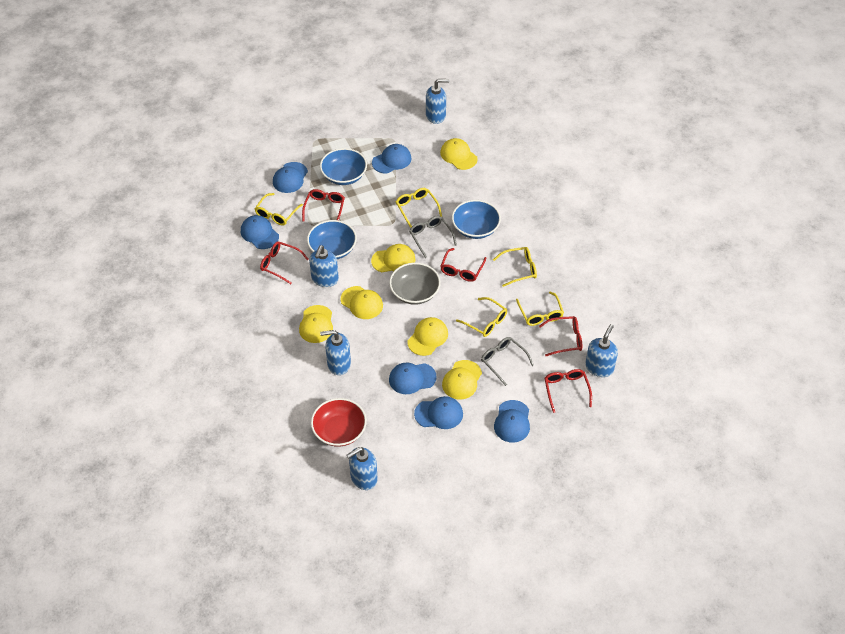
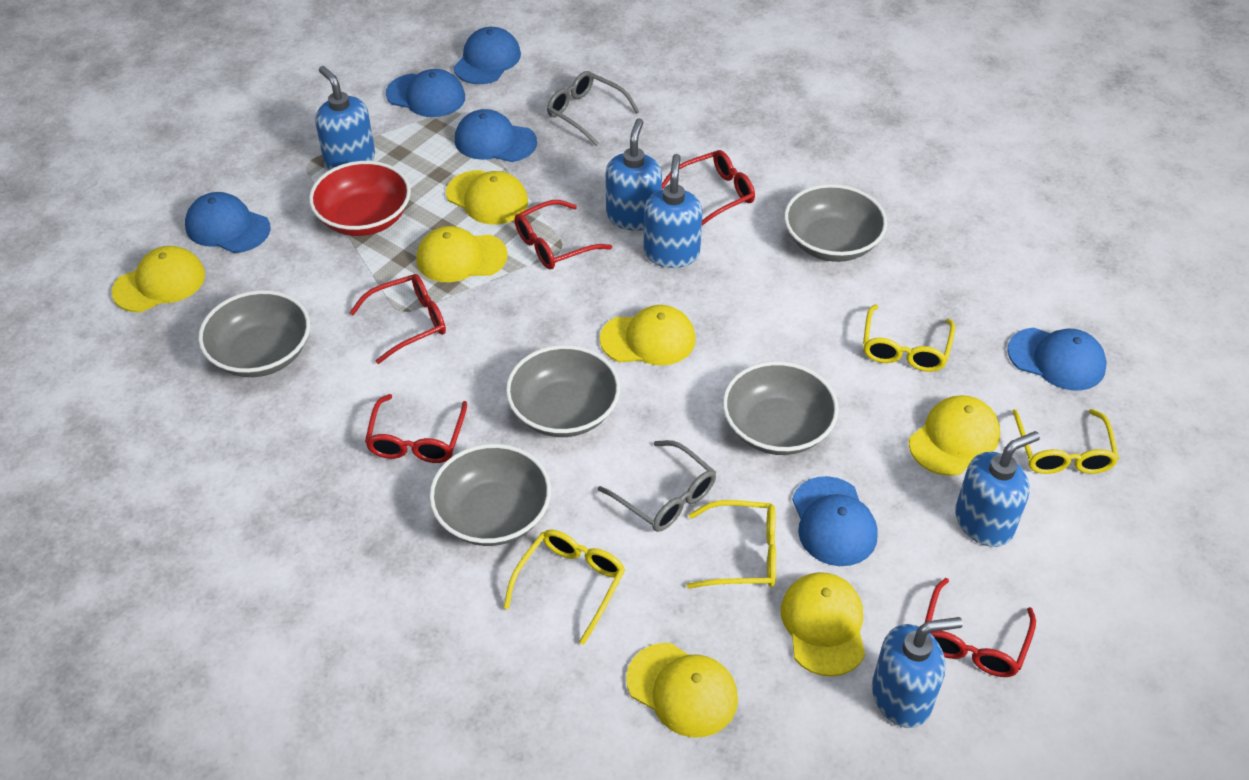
blue bowl: 3 -> 0
grey bowl: 1 -> 5
yellow cap: 6 -> 7
yellow glasses: 5 -> 4

